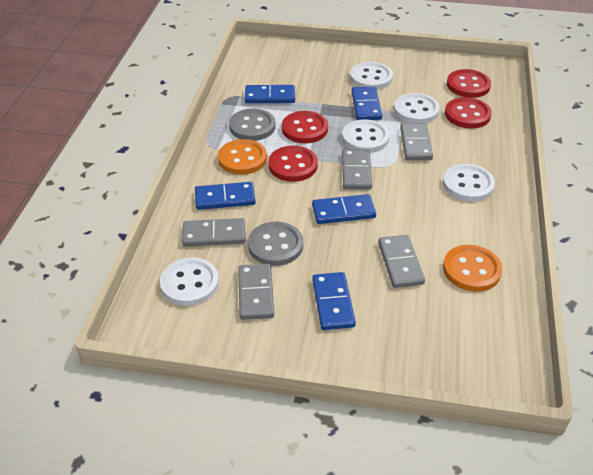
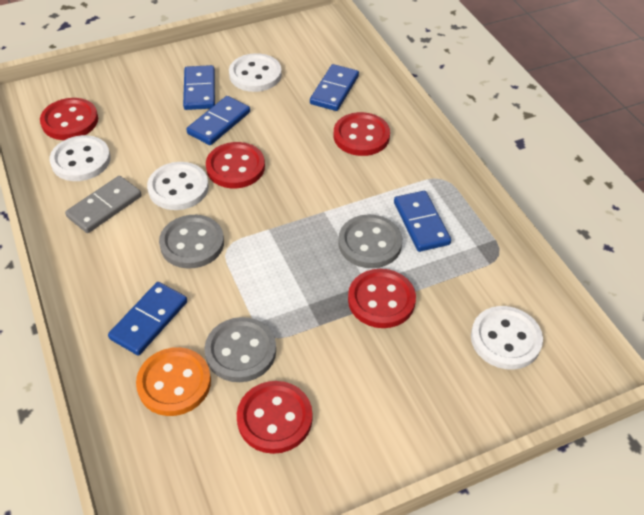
grey button: 2 -> 3
grey domino: 5 -> 1
orange button: 2 -> 1
red button: 4 -> 5
white button: 5 -> 4

